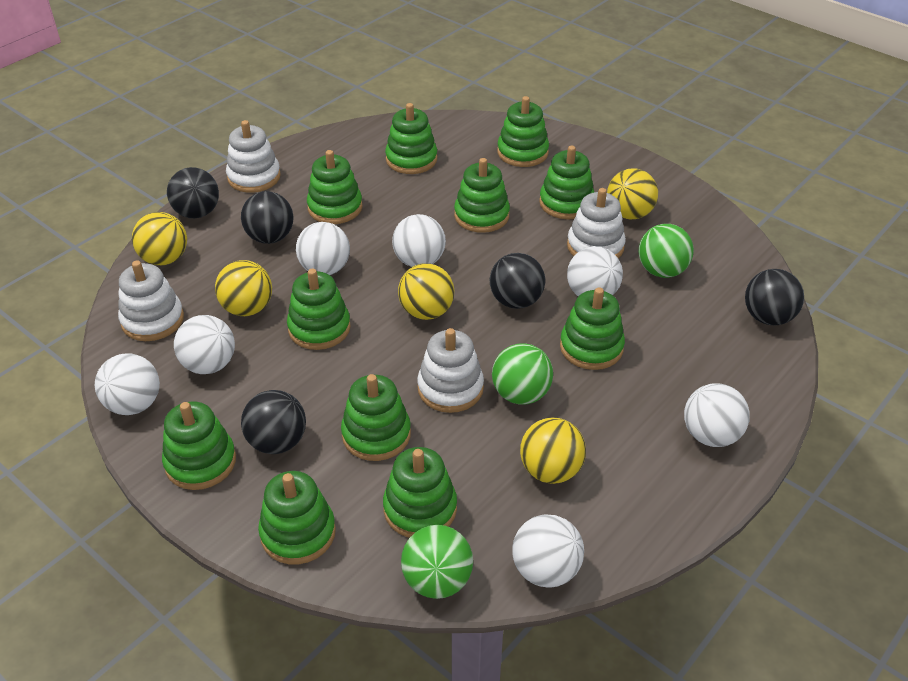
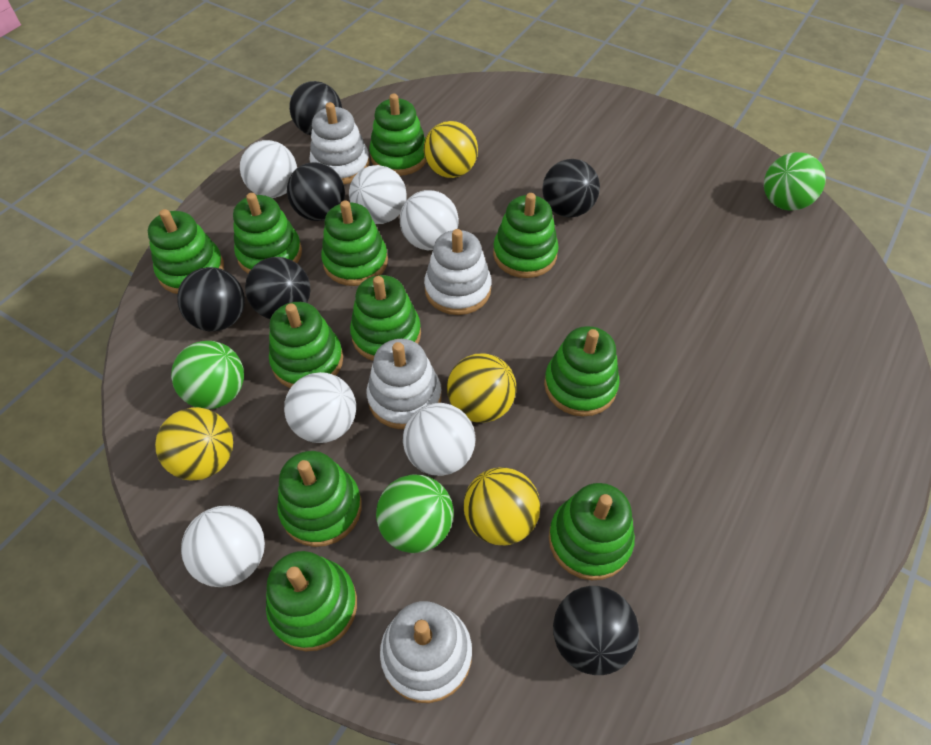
black ball: 5 -> 6
white ball: 7 -> 6
yellow ball: 5 -> 4

